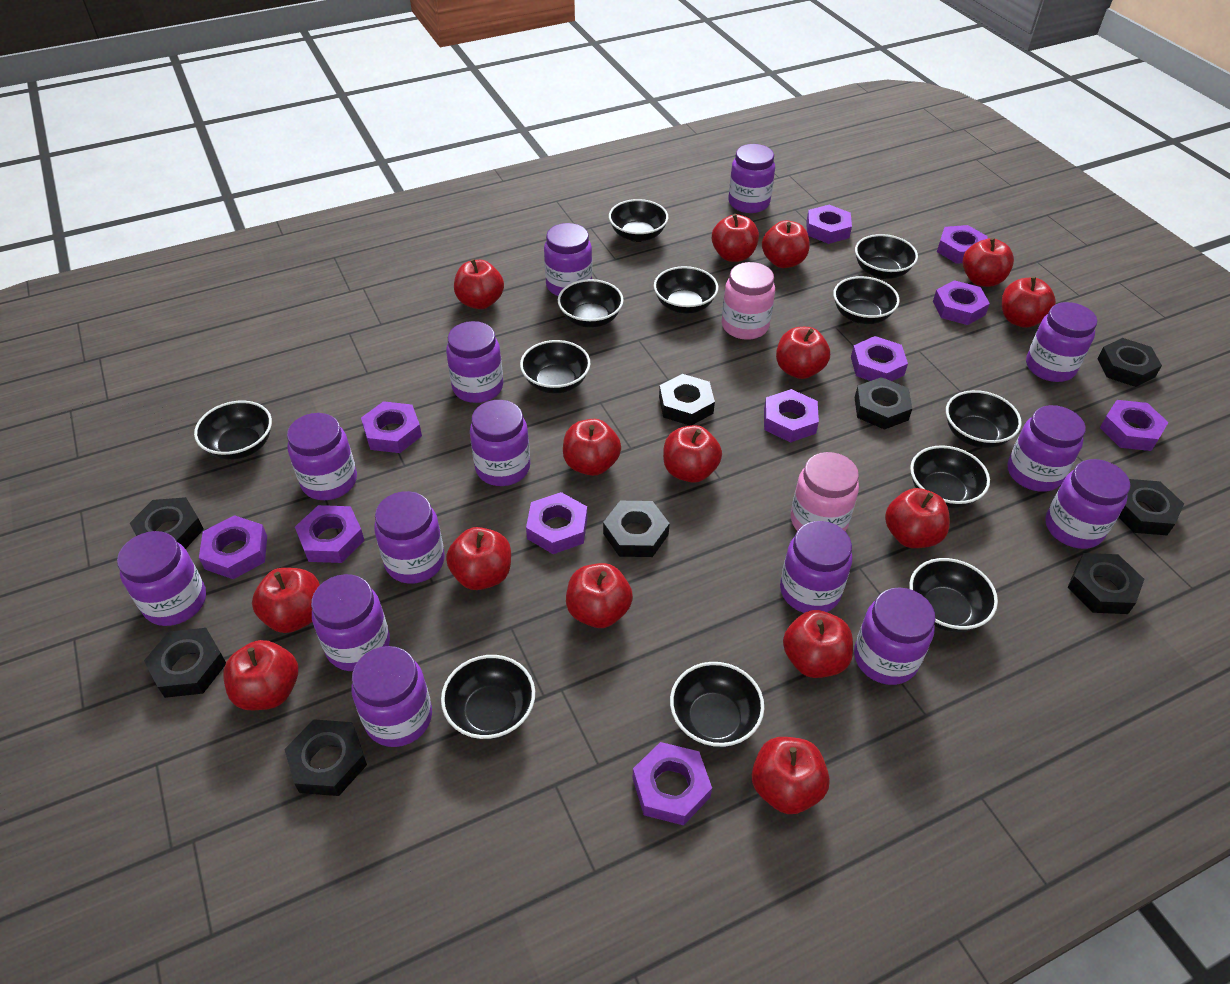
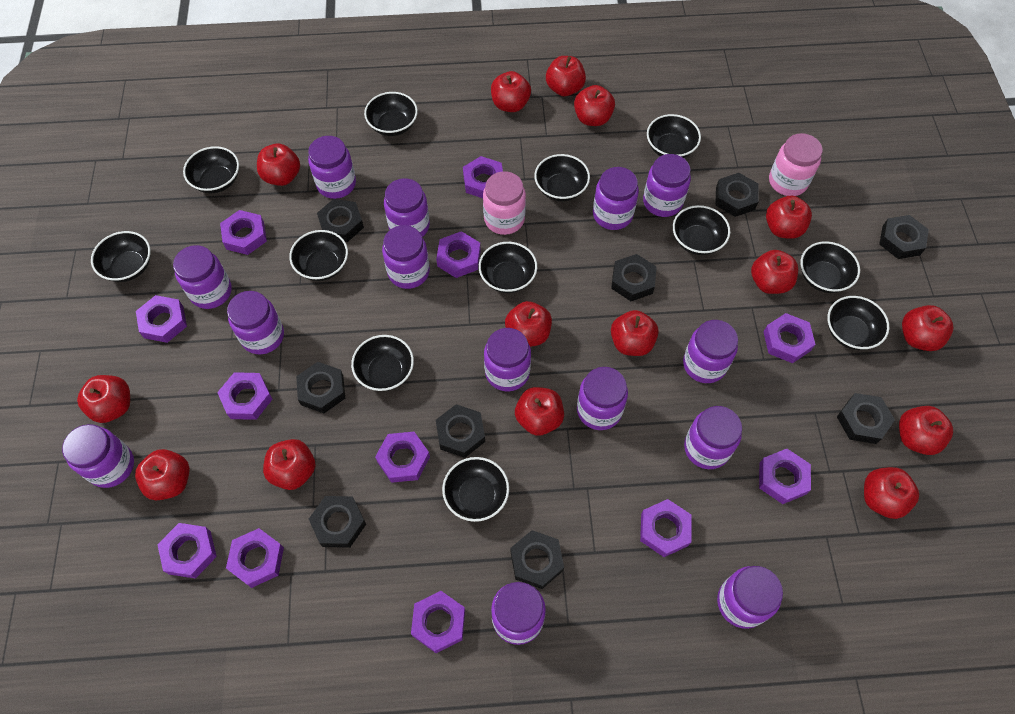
purple nut: 11 -> 12

